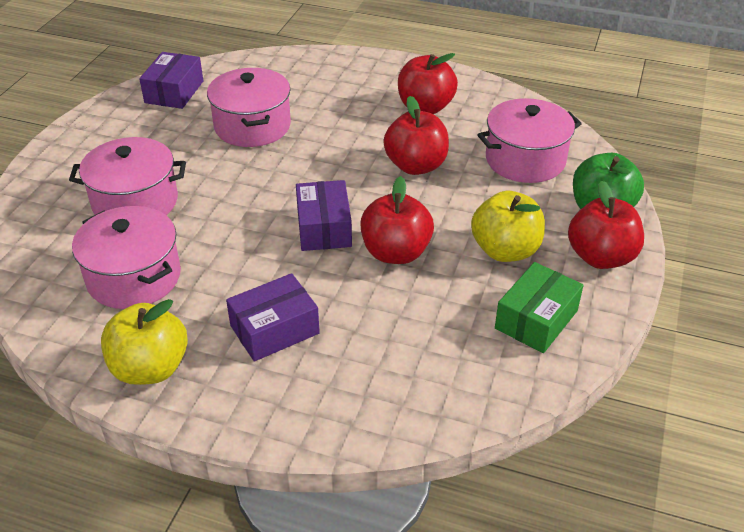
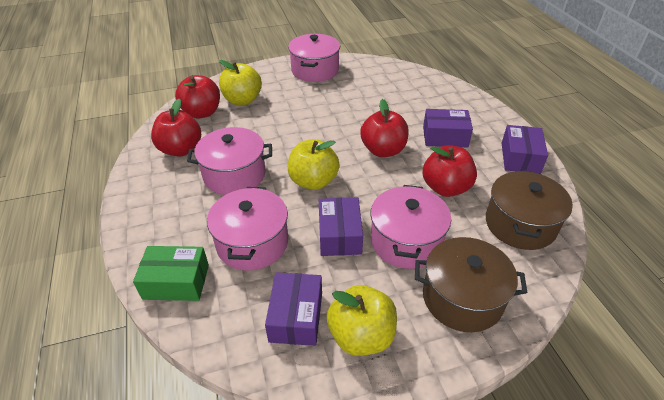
brown pot: 0 -> 2
green apple: 1 -> 0
purple box: 3 -> 4
yellow apple: 2 -> 3

